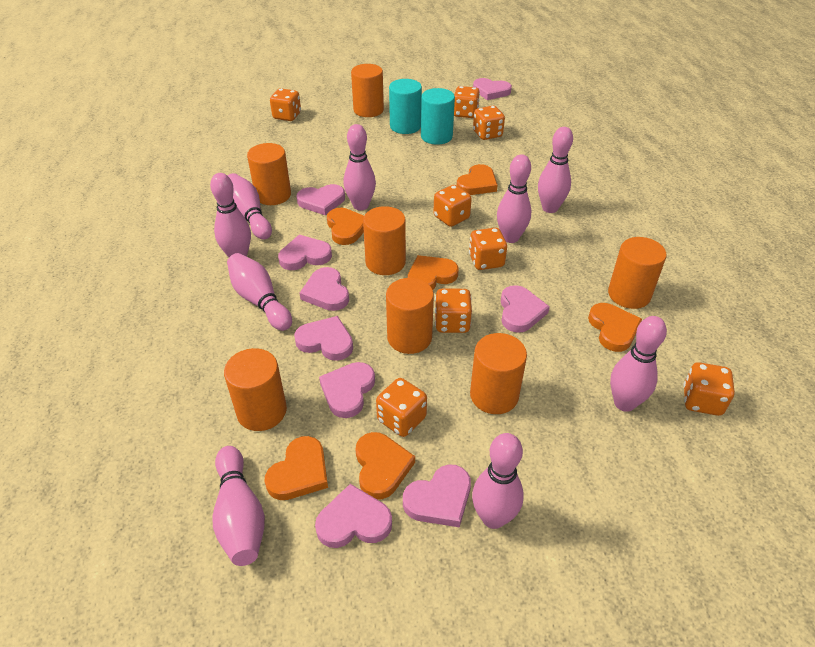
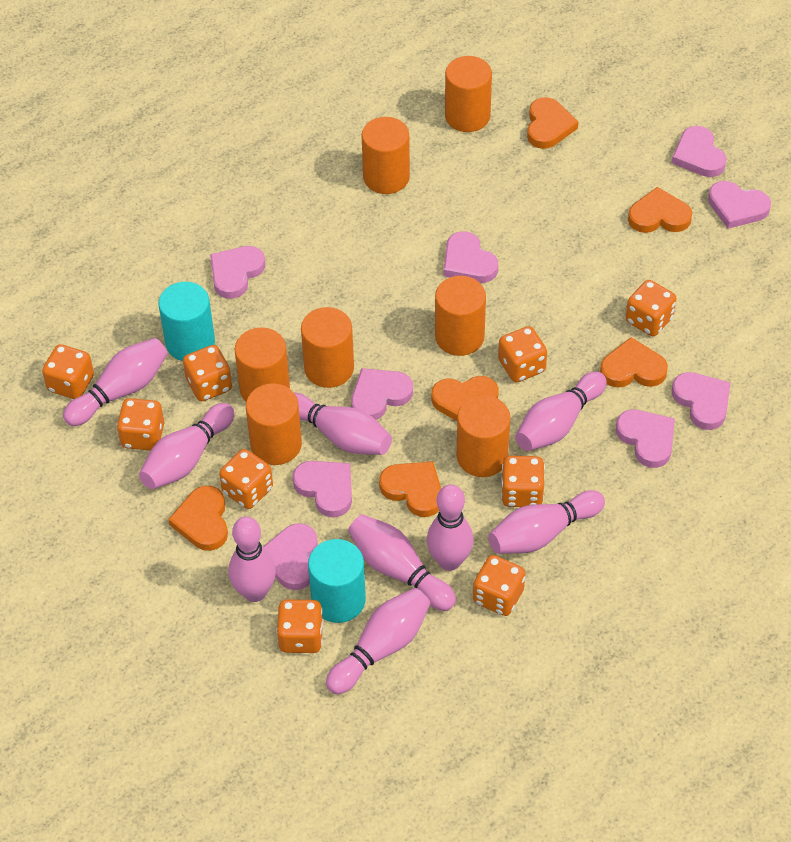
orange dice: 8 -> 9

